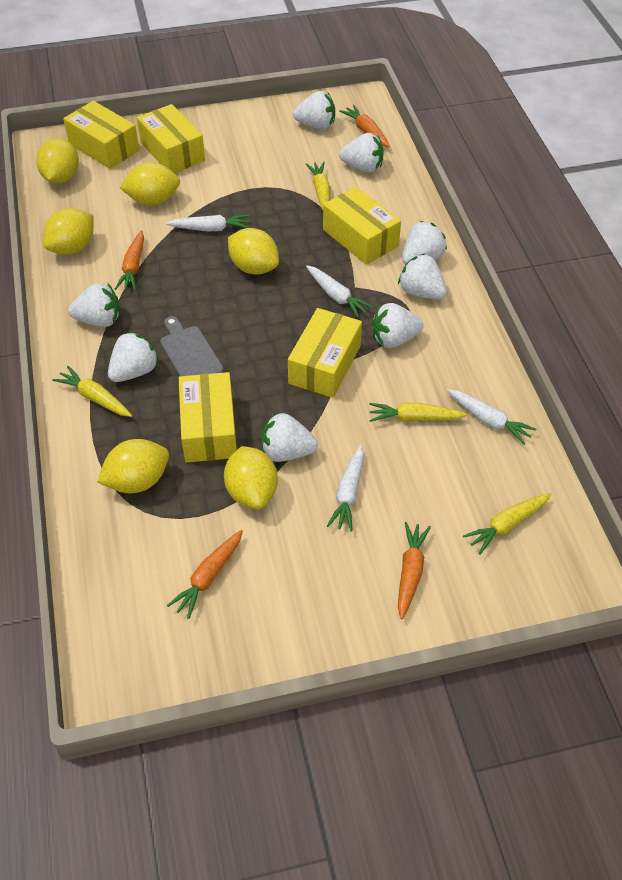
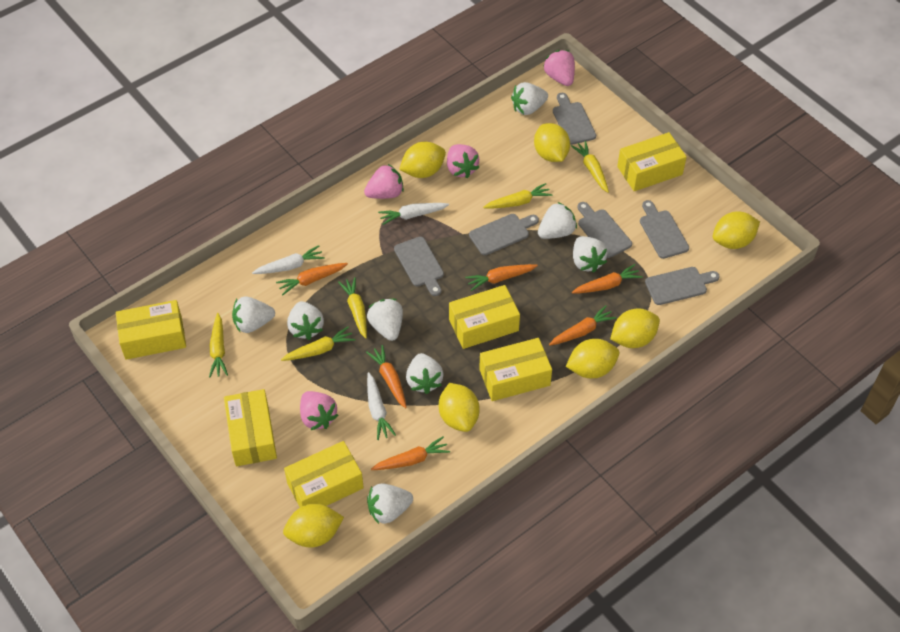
grey cutting board: 1 -> 6
orange carrot: 4 -> 6
pink strawberry: 0 -> 4
white carrot: 4 -> 3
yellow box: 5 -> 6
yellow carrot: 4 -> 5
yellow lemon: 6 -> 7

